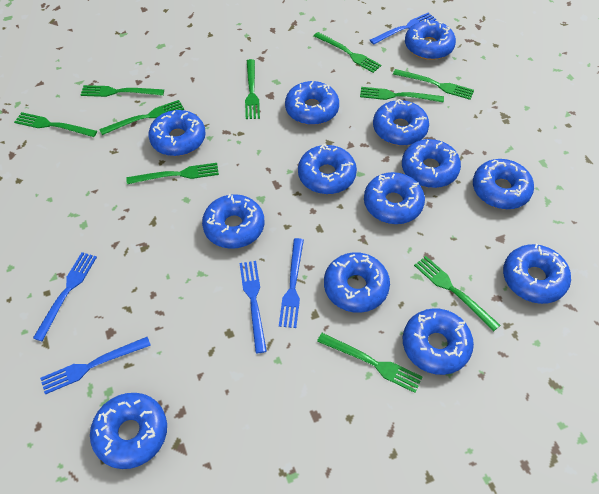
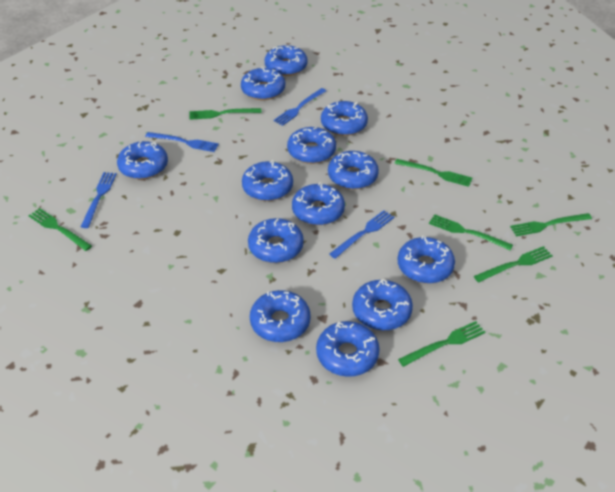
blue fork: 5 -> 4
green fork: 10 -> 7

